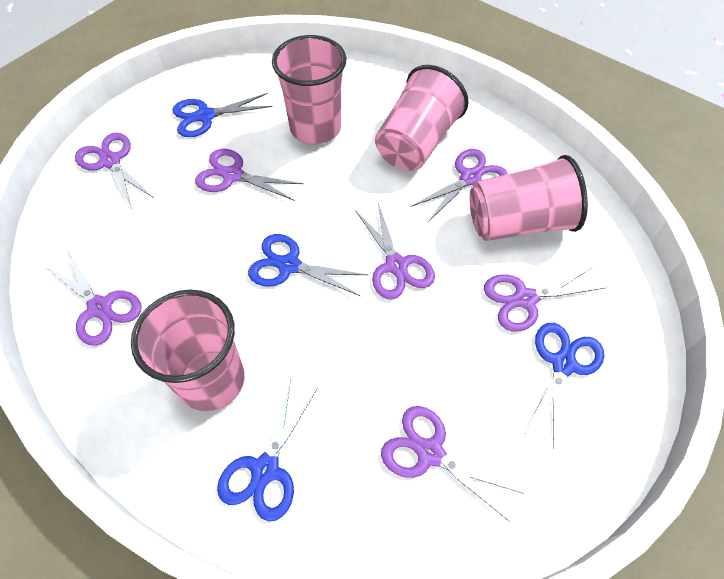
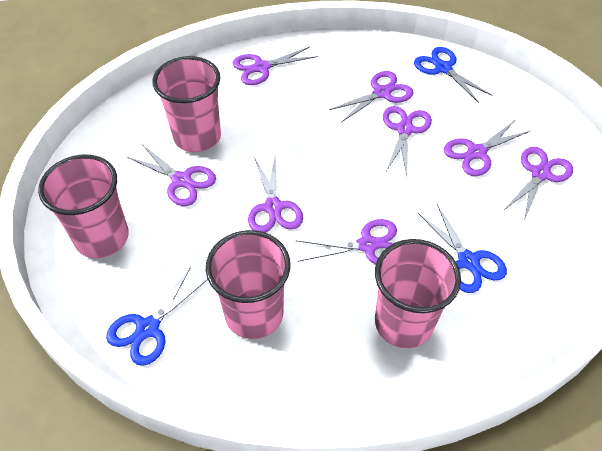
blue scissors: 4 -> 3
purple scissors: 7 -> 8

